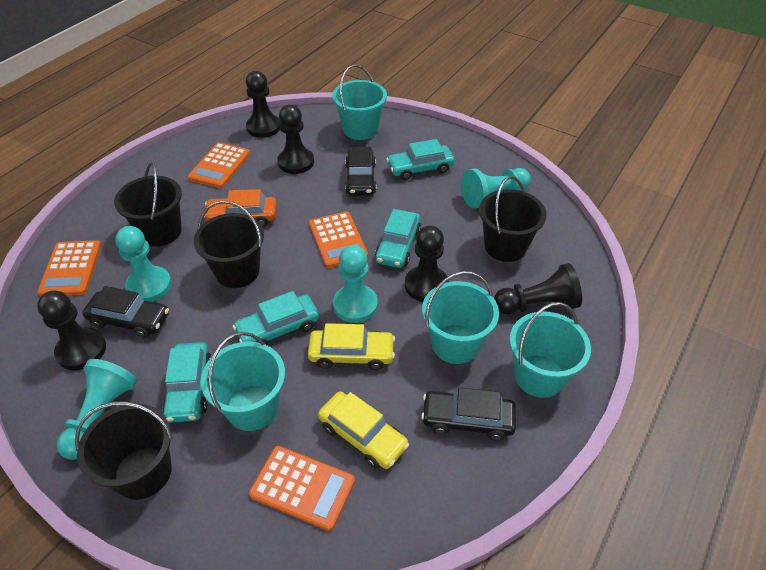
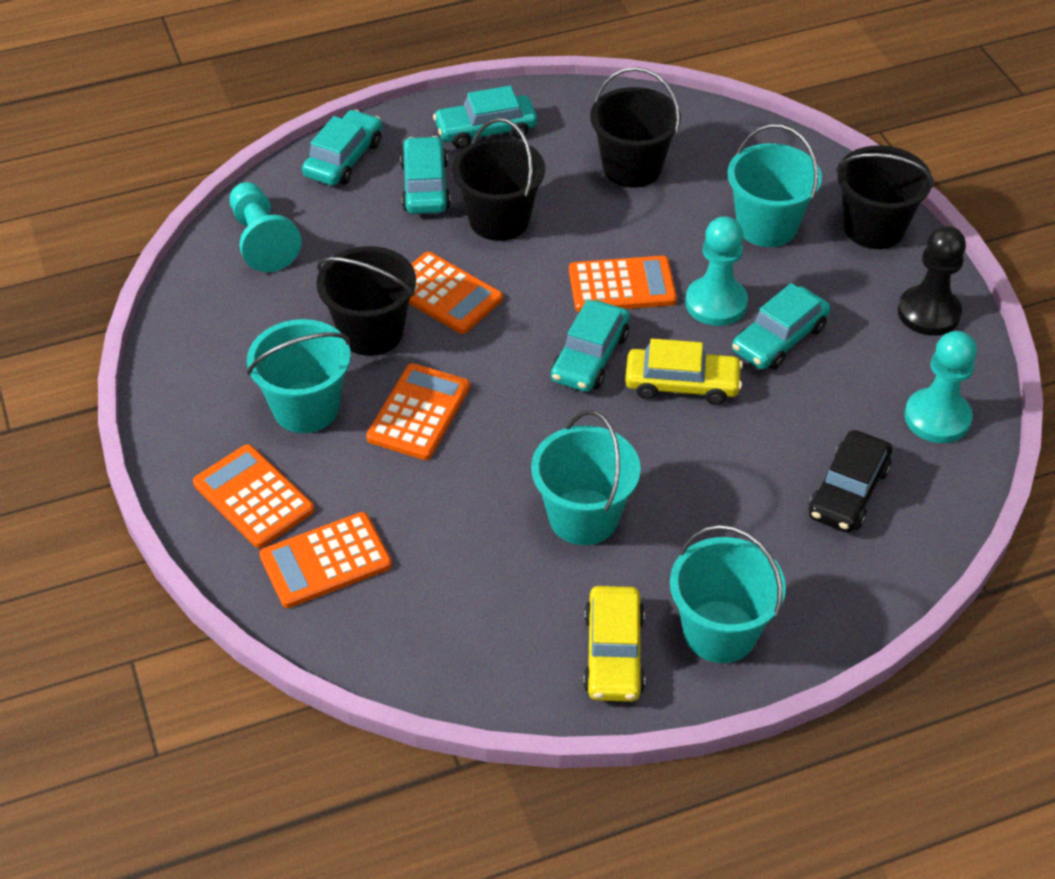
black car: 3 -> 1
black pawn: 5 -> 1
orange calculator: 4 -> 5
orange car: 1 -> 0
turquoise car: 4 -> 5
turquoise pawn: 4 -> 3

